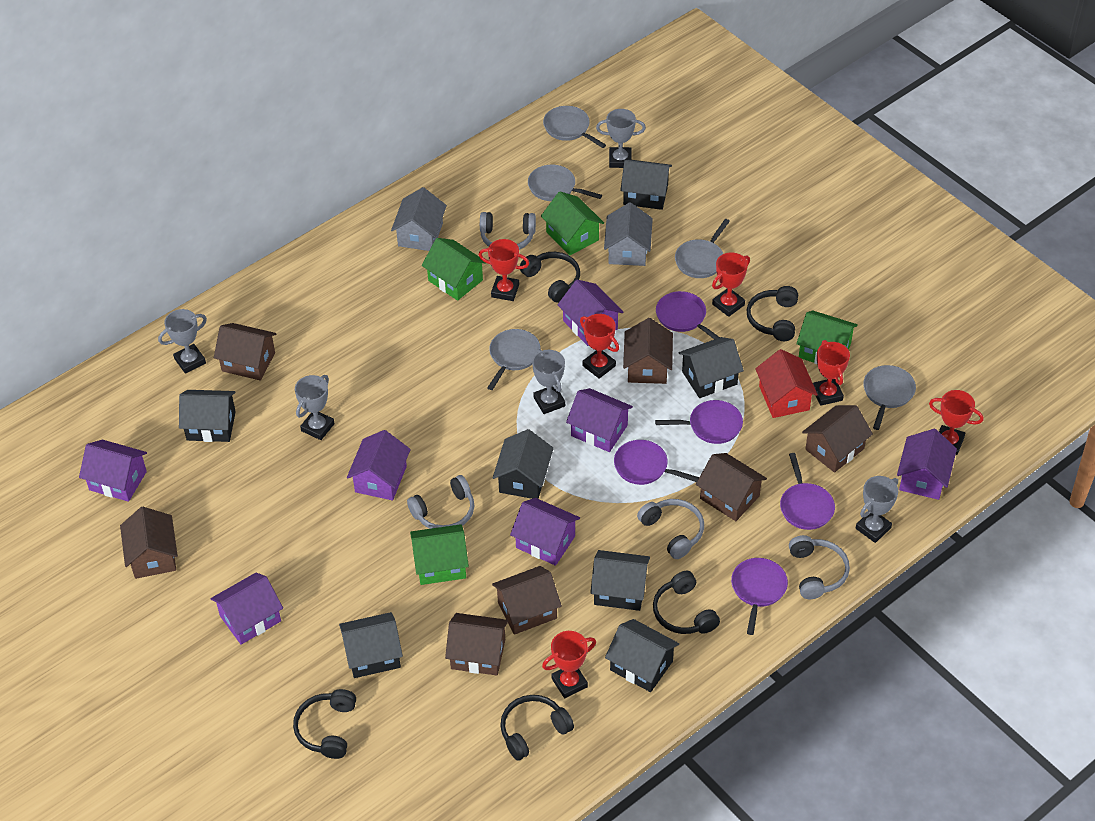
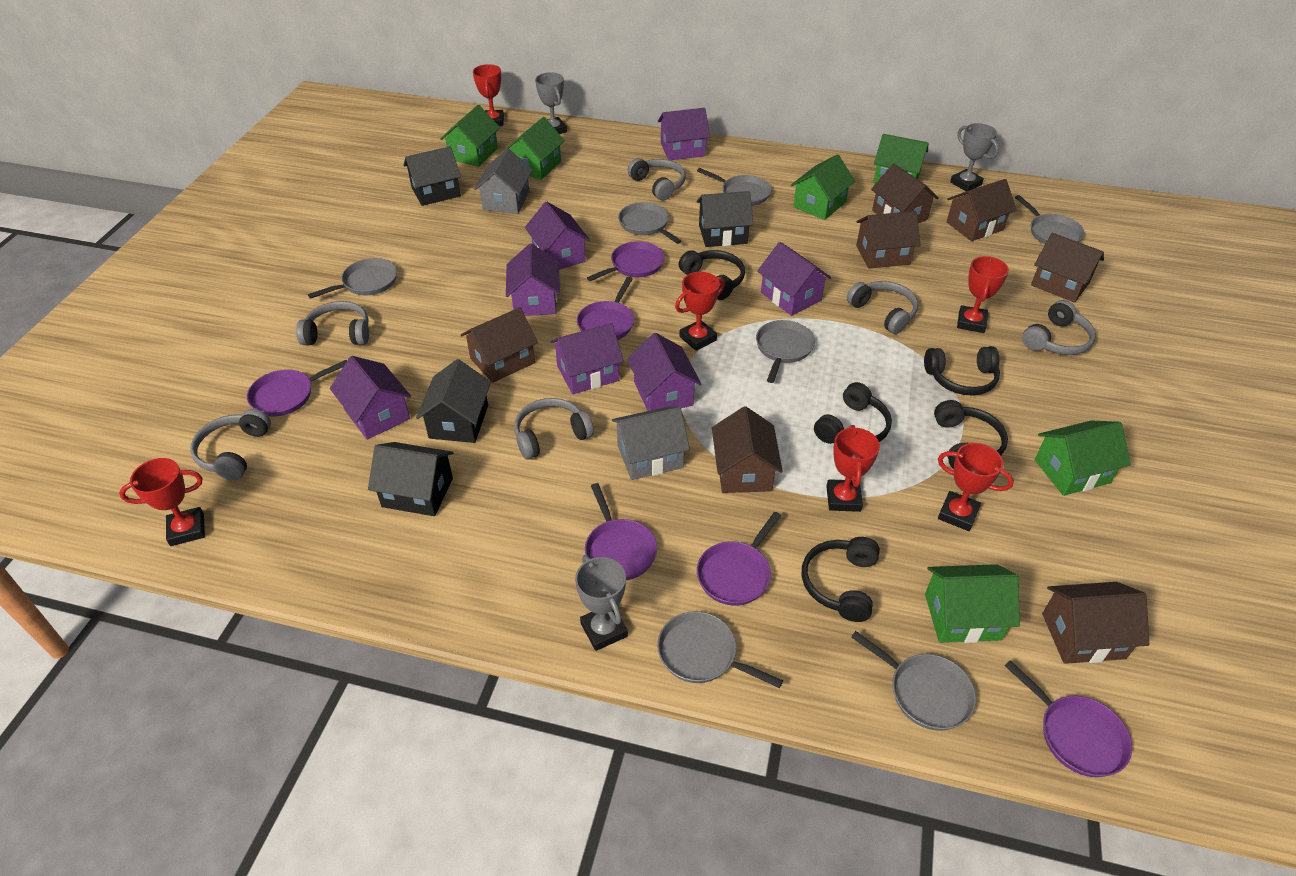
black house: 7 -> 4
green house: 4 -> 6
grey headphones: 4 -> 6
grey pan: 5 -> 7
grey trophy: 5 -> 3
purple pan: 5 -> 6
red house: 1 -> 0

